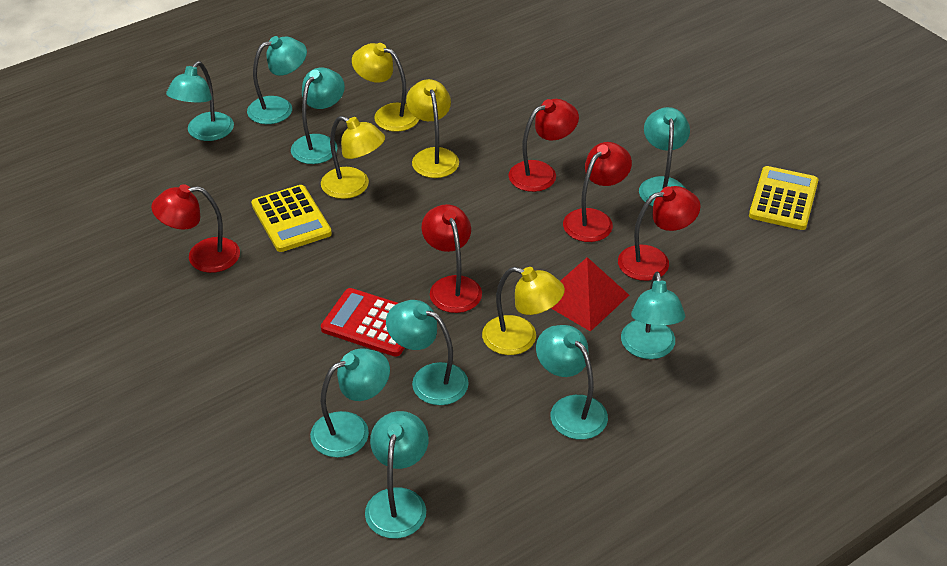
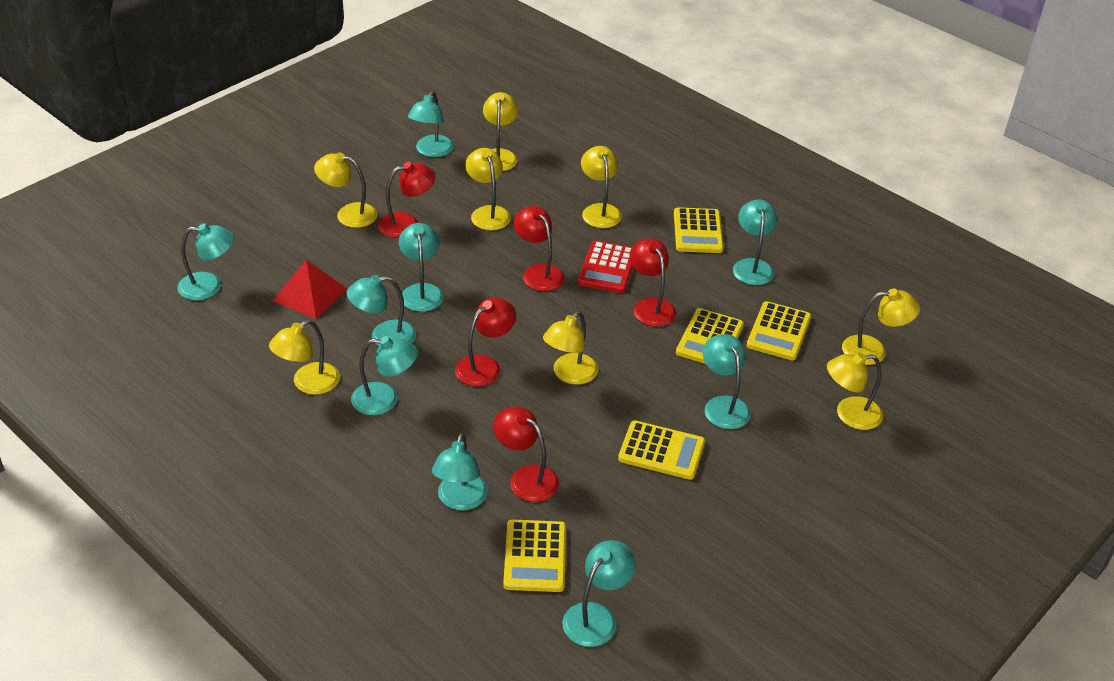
yellow calculator: 2 -> 5
yellow lamp: 4 -> 8

